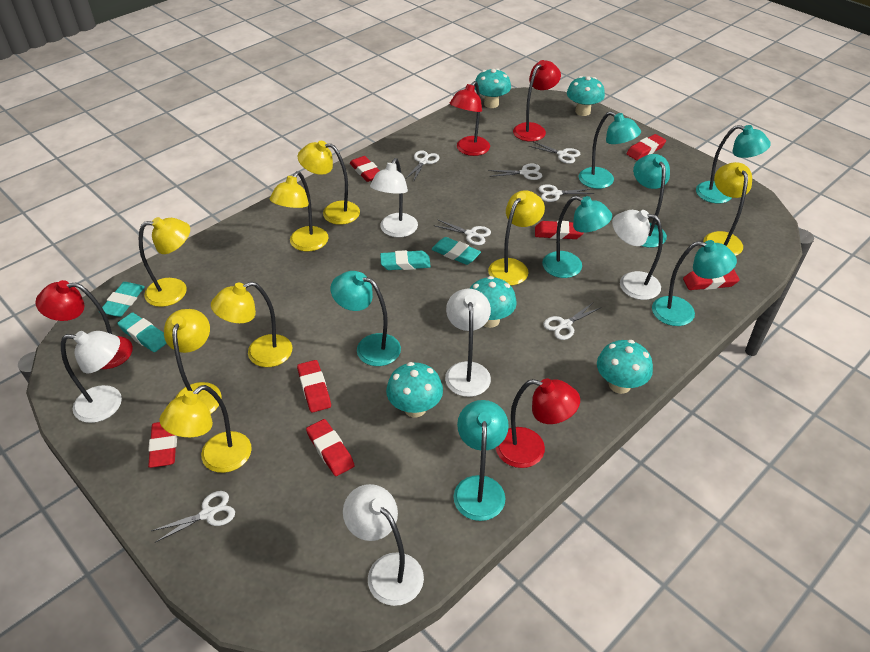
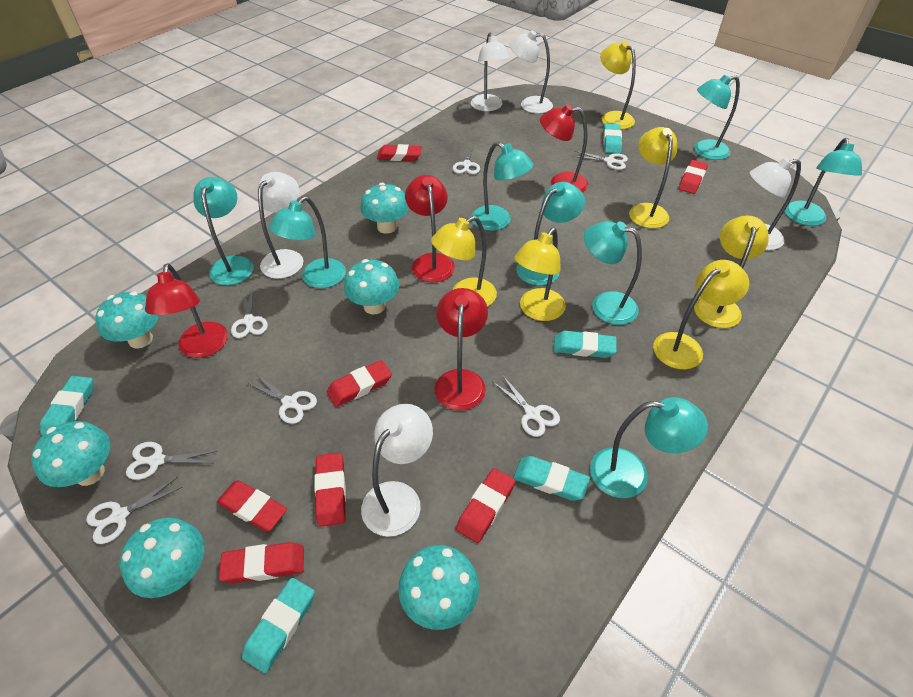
turquoise eraser: 4 -> 5
turquoise lamp: 7 -> 8
turquoise mushroom: 5 -> 6
yellow lamp: 8 -> 6

